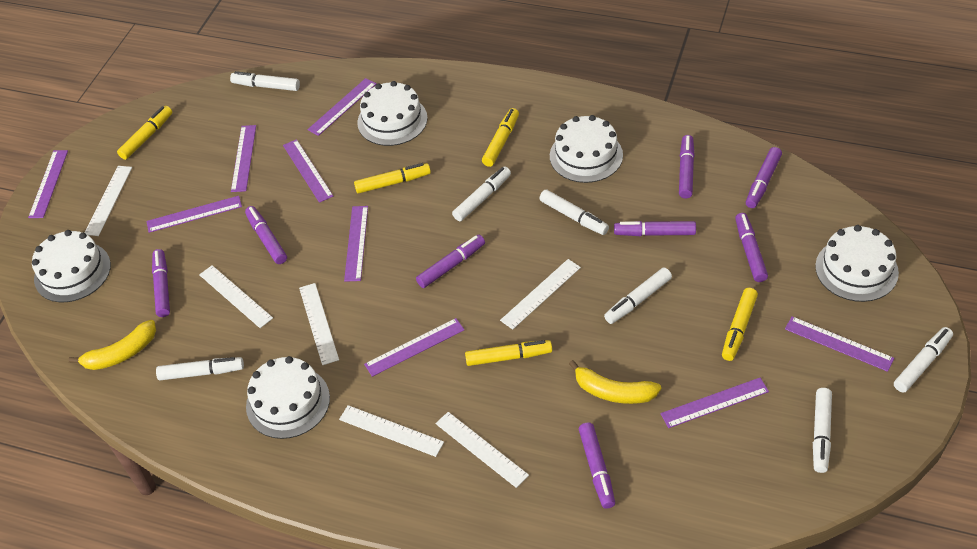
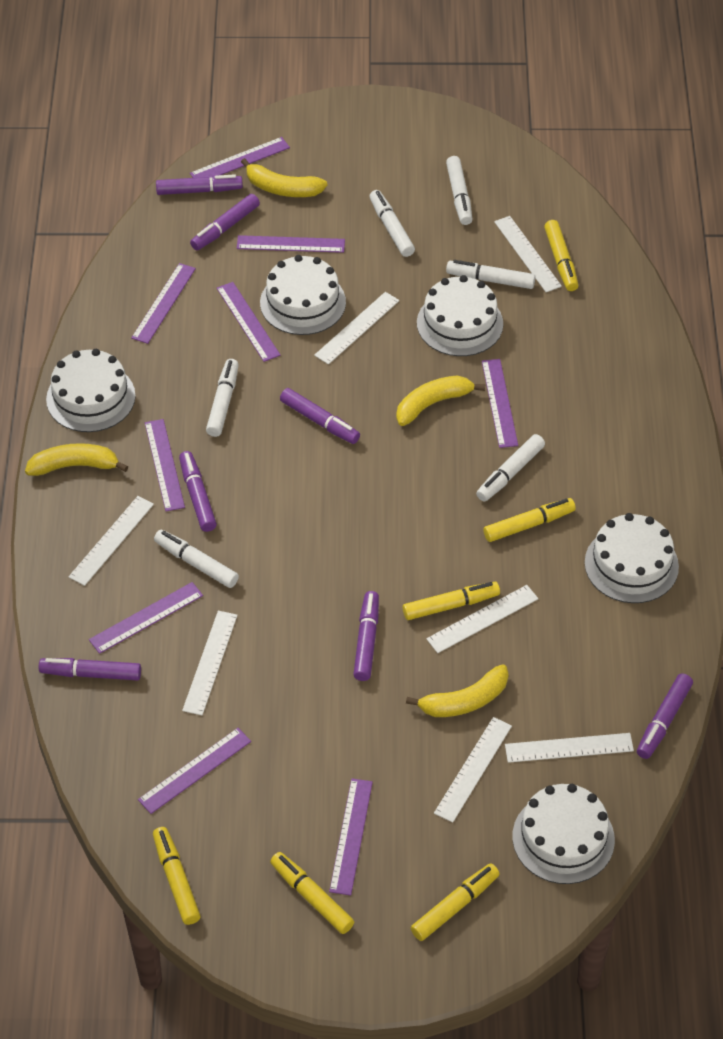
purple marker: 8 -> 7
white marker: 7 -> 6
white ruler: 6 -> 7
yellow banana: 2 -> 4
yellow marker: 5 -> 6

